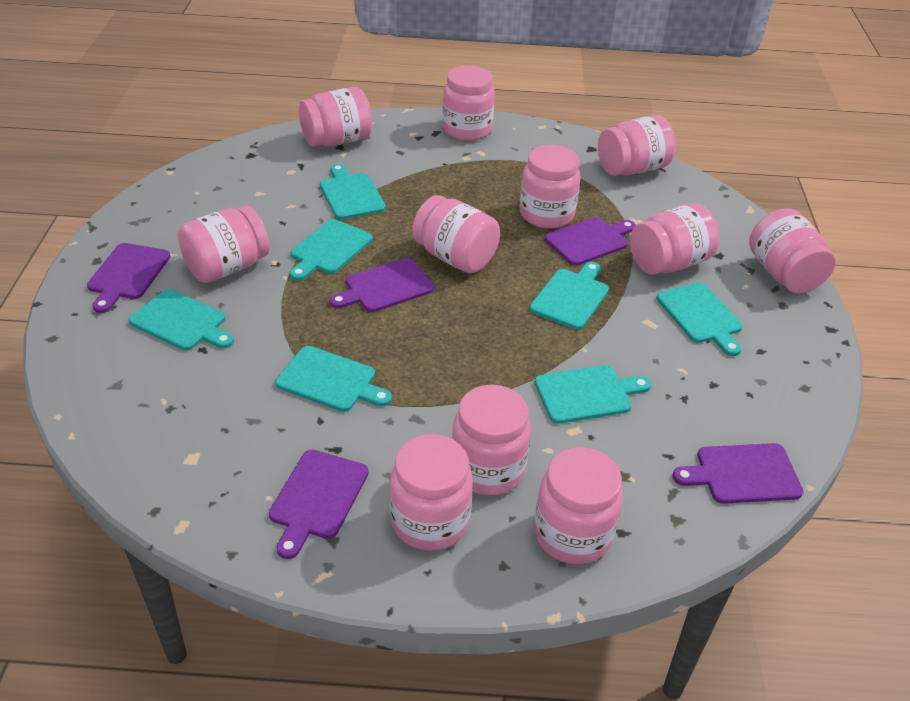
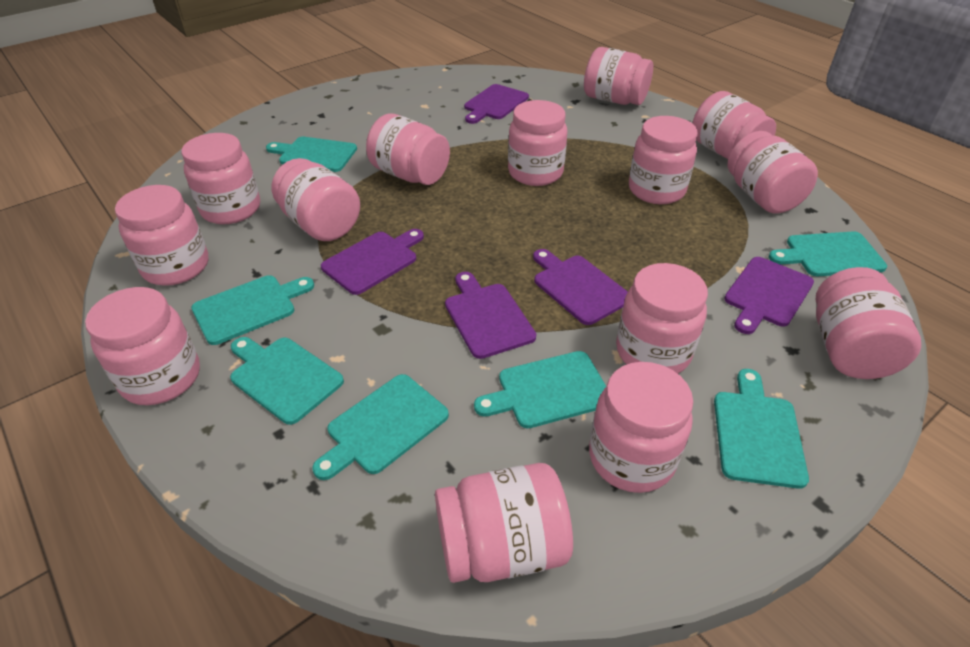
pink jar: 11 -> 14

